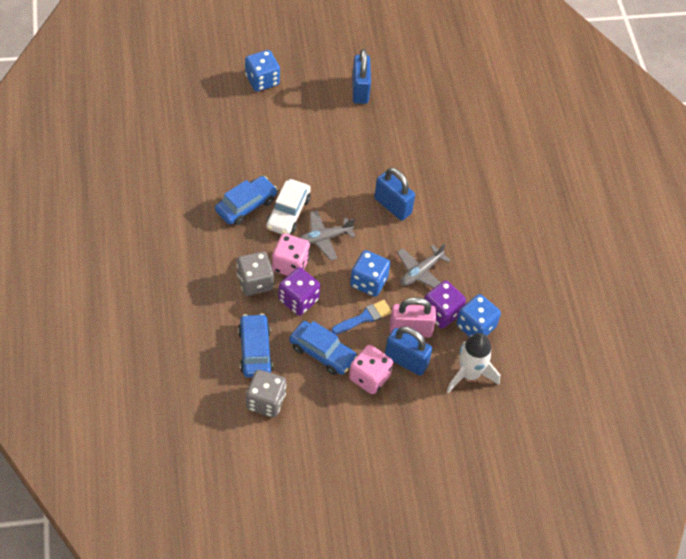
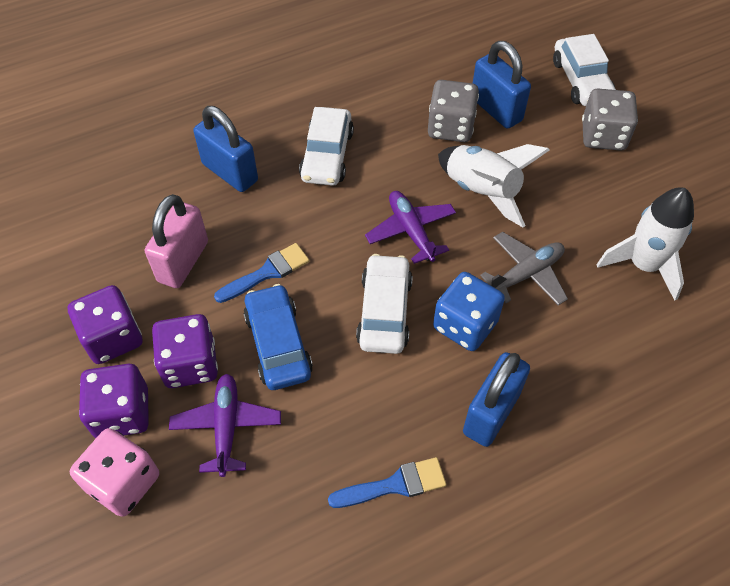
blue brush: 1 -> 2
blue car: 3 -> 1
blue dice: 3 -> 1
grey plane: 2 -> 1
pink dice: 2 -> 1
purple dice: 2 -> 3
purple plane: 0 -> 2
white car: 1 -> 3
white rocket: 1 -> 2

